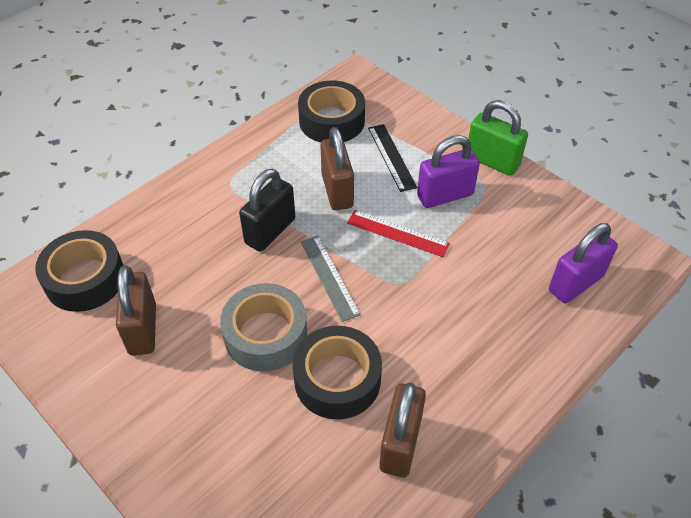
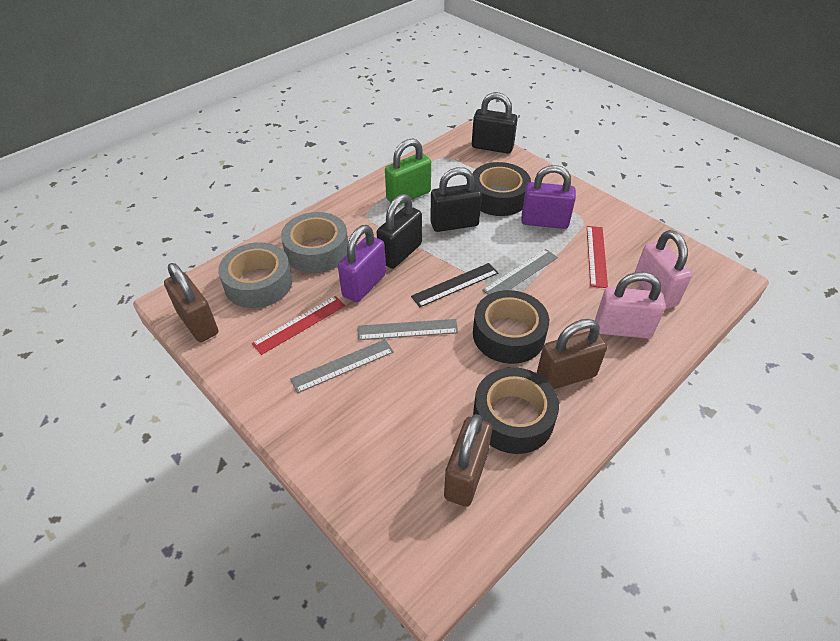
black padlock: 1 -> 3
grey ruler: 1 -> 3
grey tape: 1 -> 2
pink padlock: 0 -> 2
red ruler: 1 -> 2

